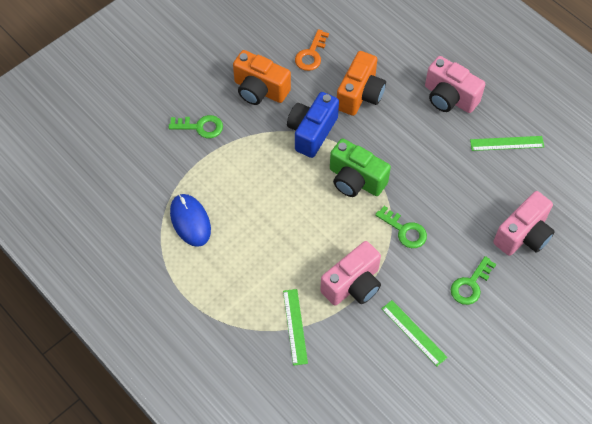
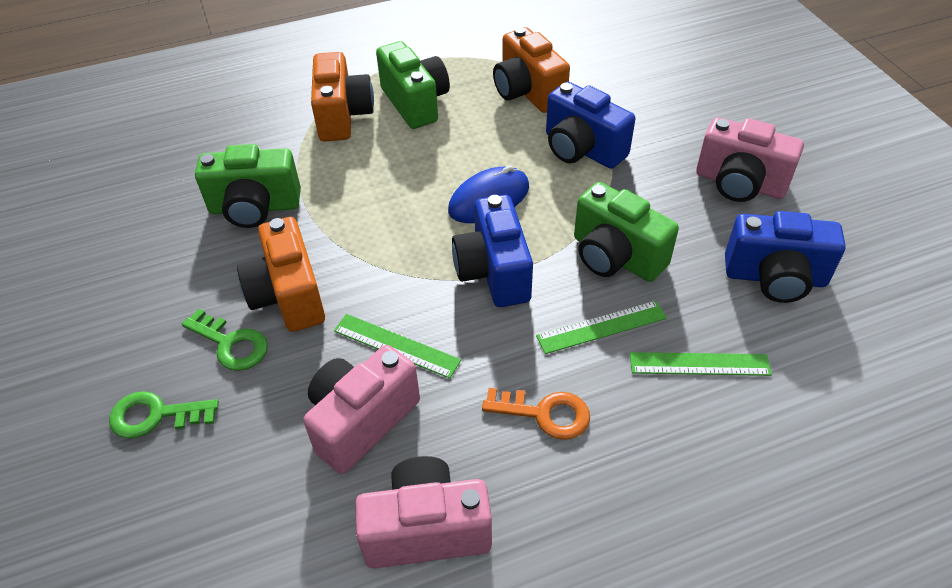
blue camera: 1 -> 3
green camera: 1 -> 3
green key: 3 -> 2
orange camera: 2 -> 3

